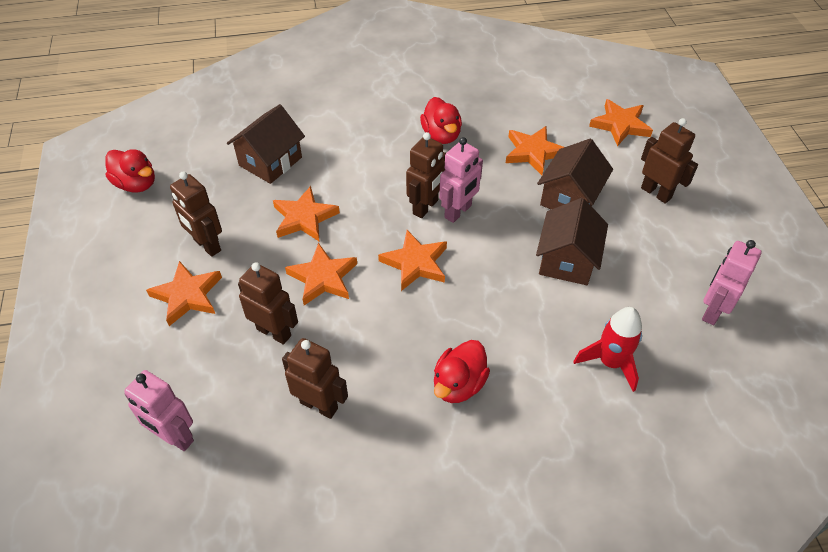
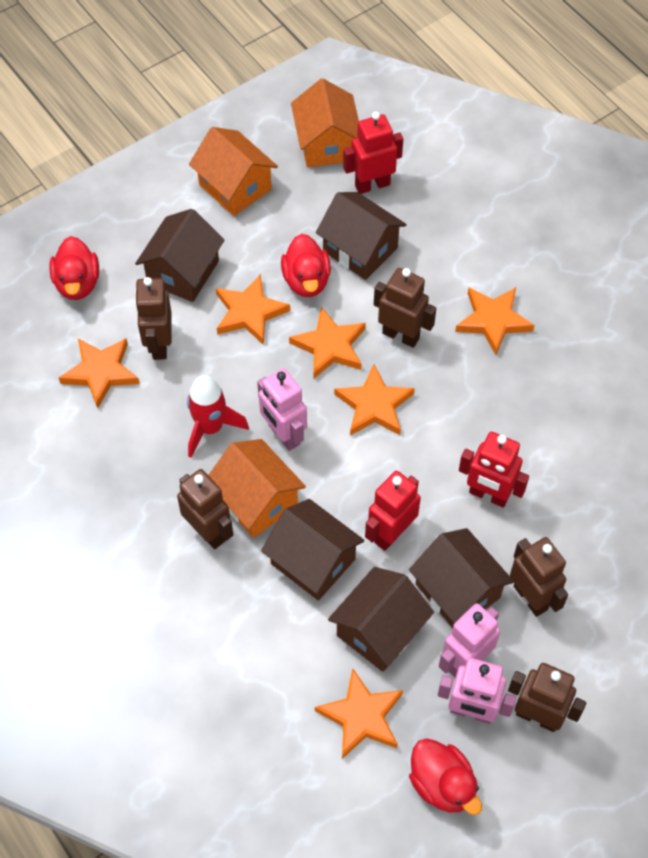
brown house: 3 -> 5
orange house: 0 -> 3
red robot: 0 -> 3

